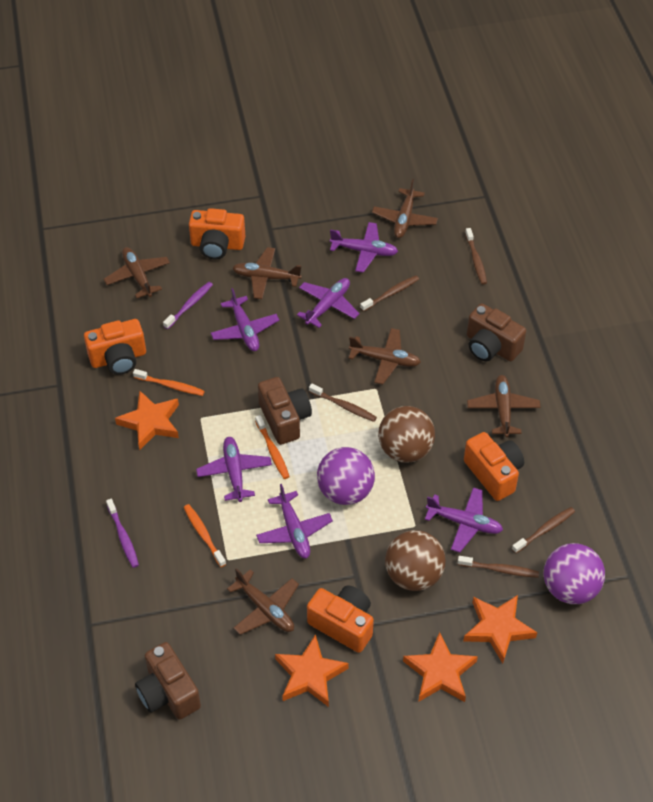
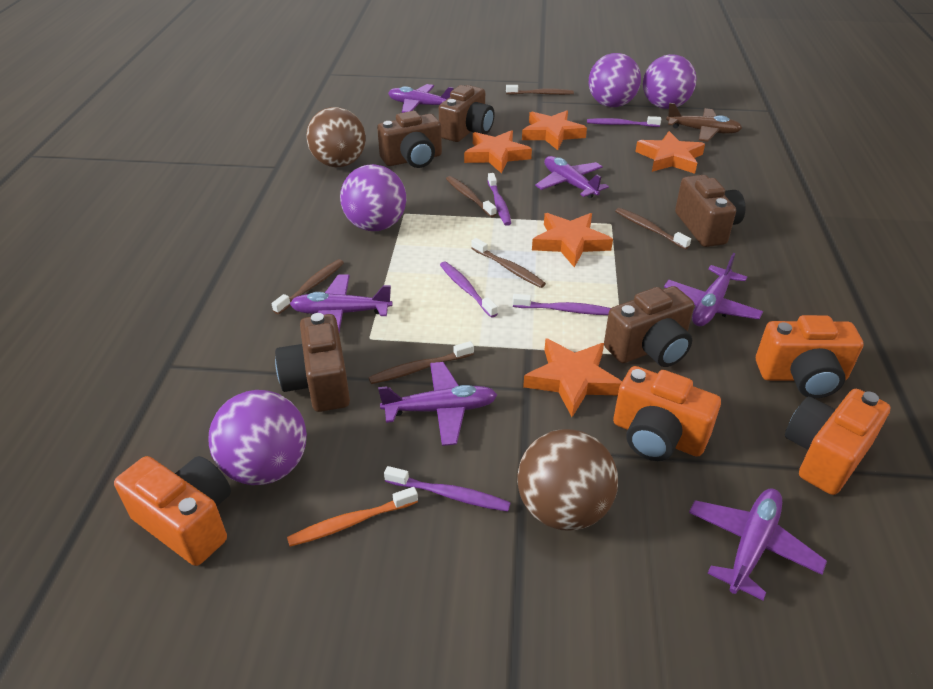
brown camera: 3 -> 5
brown plane: 6 -> 1
brown toothbrush: 5 -> 6
orange star: 4 -> 5
orange toothbrush: 3 -> 1
purple ball: 2 -> 4
purple toothbrush: 2 -> 5

